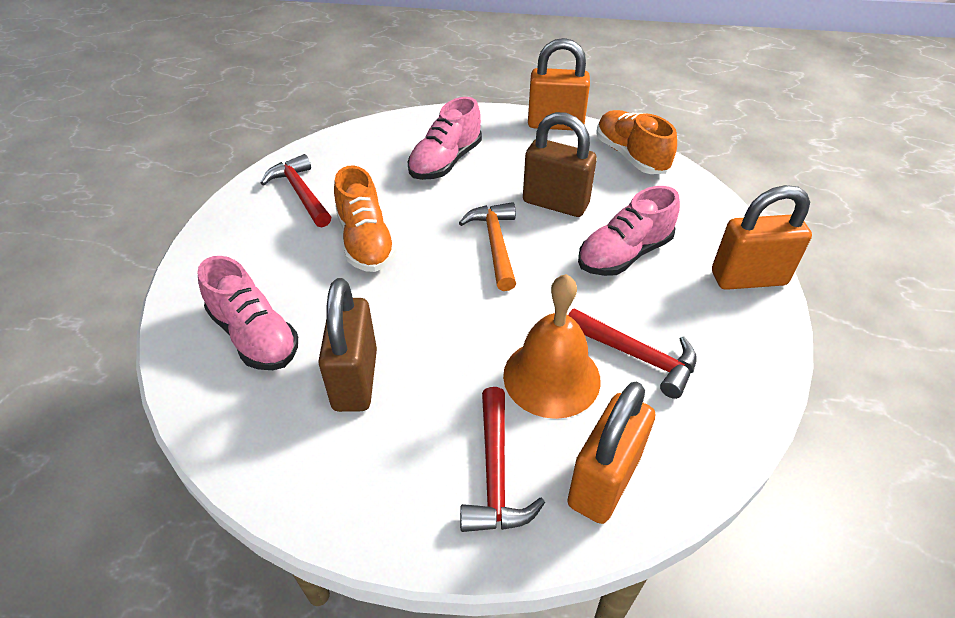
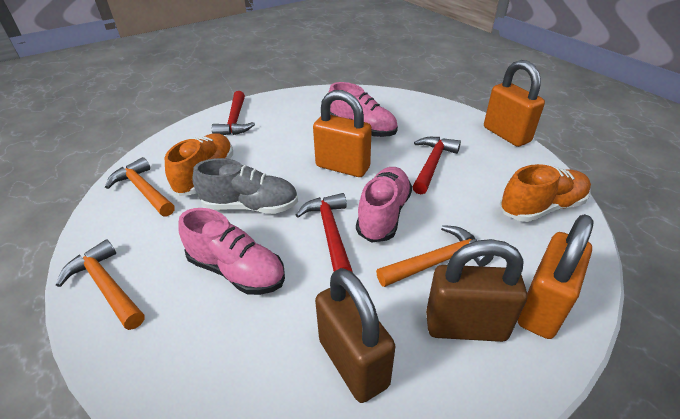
grey shoe: 0 -> 1
orange bell: 1 -> 0
orange hammer: 1 -> 3

